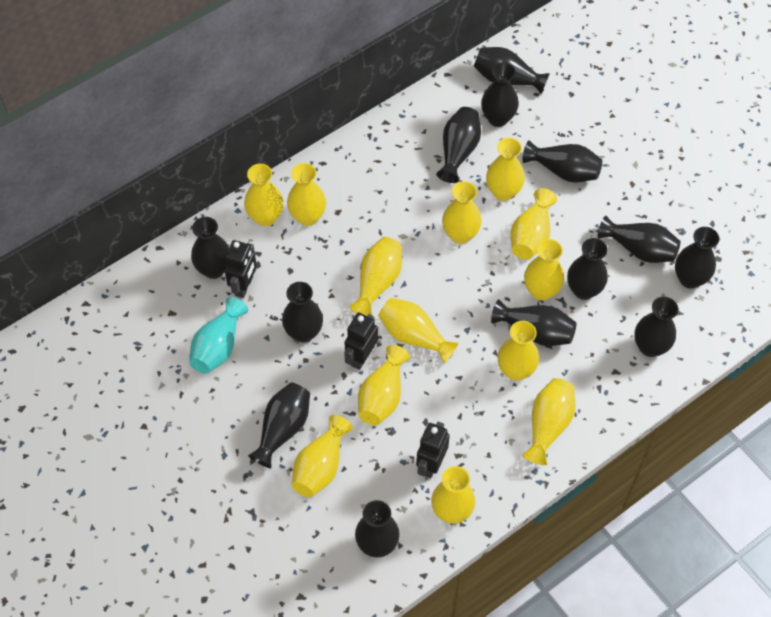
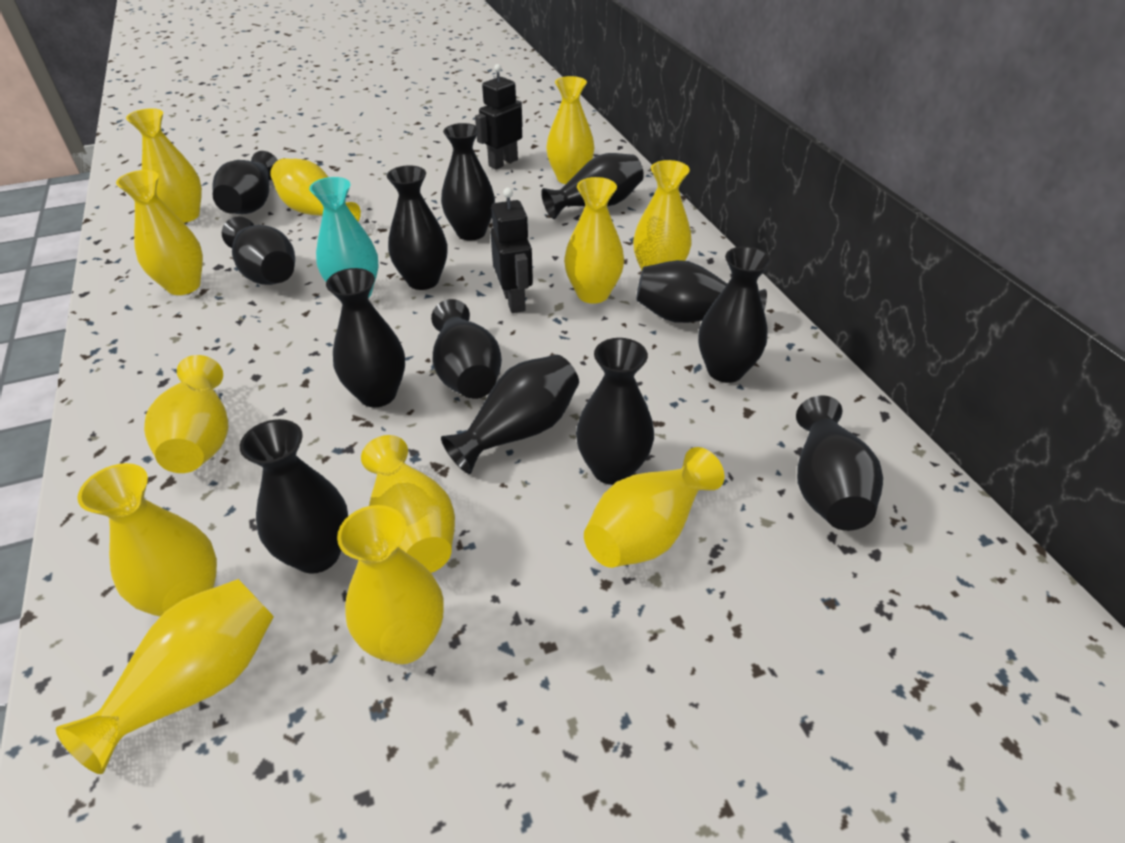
black robot: 3 -> 2
yellow vase: 13 -> 12

